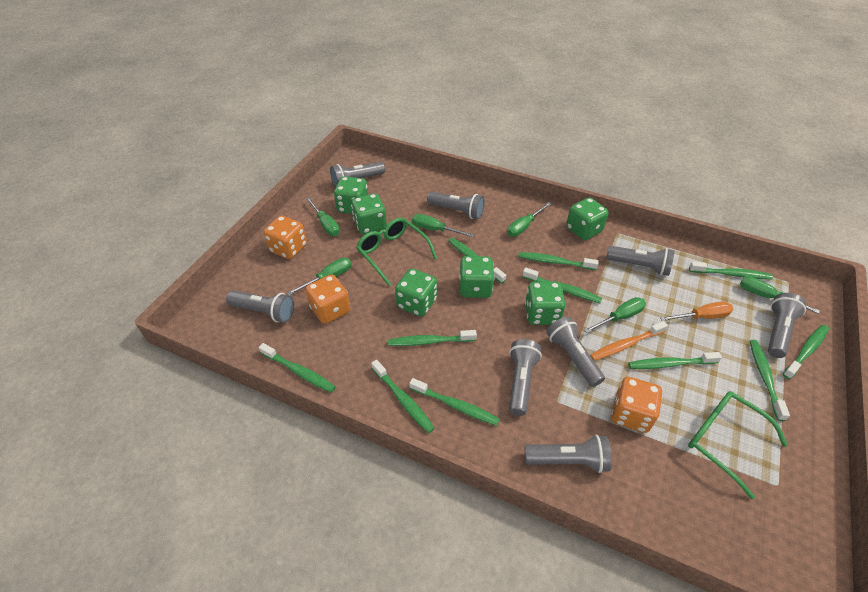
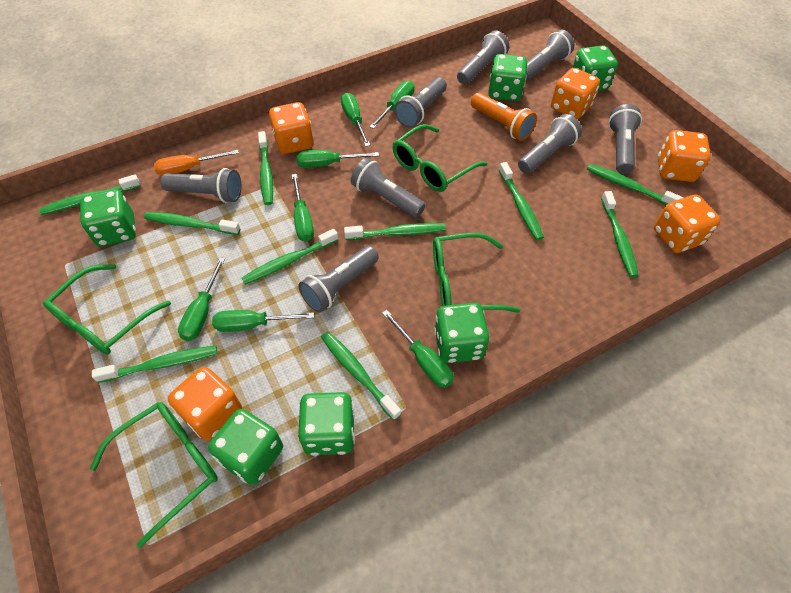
green glasses: 2 -> 4
green screwdriver: 6 -> 7
green toothbrush: 11 -> 10
orange dice: 3 -> 5
orange flashlight: 0 -> 1
orange toothbrush: 1 -> 0

